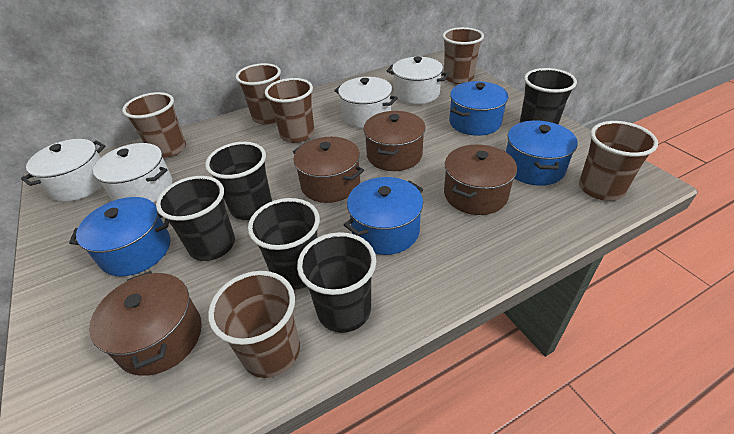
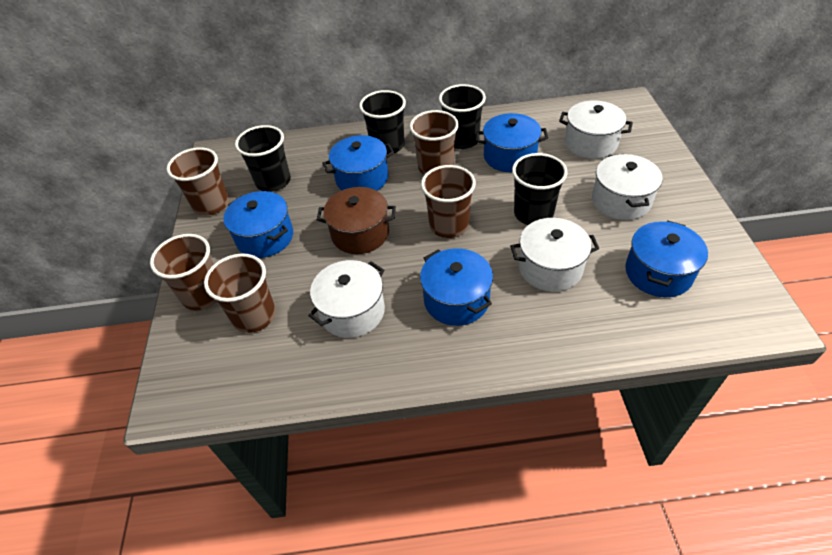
black cup: 5 -> 4
blue pot: 4 -> 5
brown cup: 6 -> 5
brown pot: 4 -> 1

